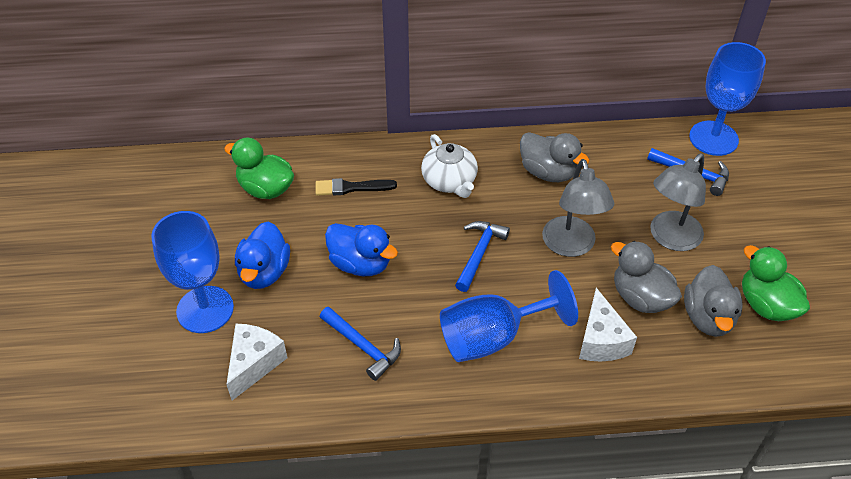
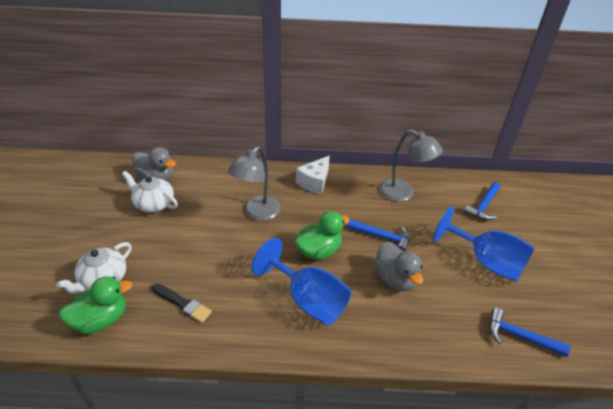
blue duck: 2 -> 0
blue goblet: 3 -> 2
grey duck: 3 -> 2
white cheese: 2 -> 1
white teapot: 1 -> 2

